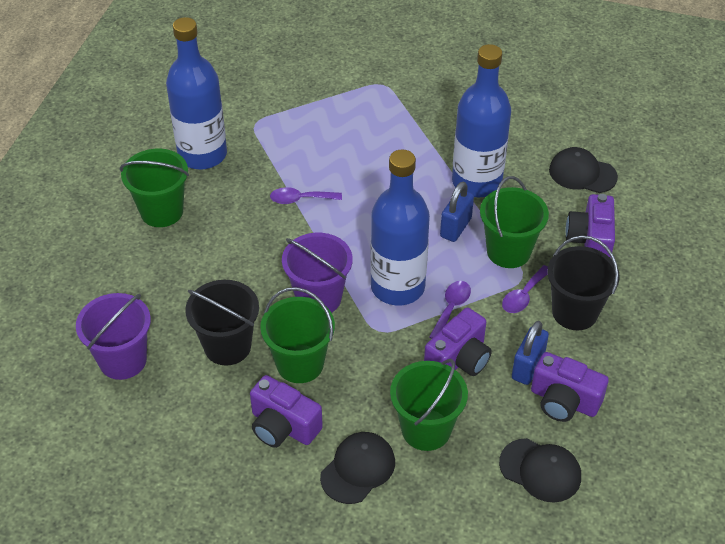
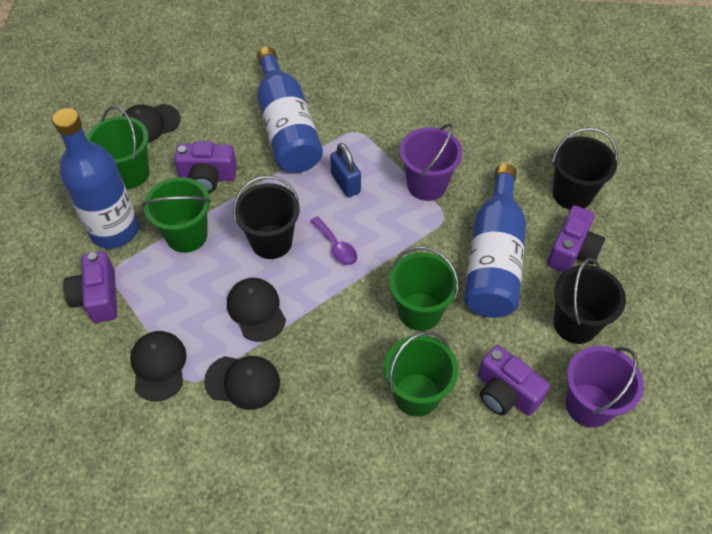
black bucket: 2 -> 3
black cap: 3 -> 4
blue padlock: 2 -> 1
purple spoon: 3 -> 1

